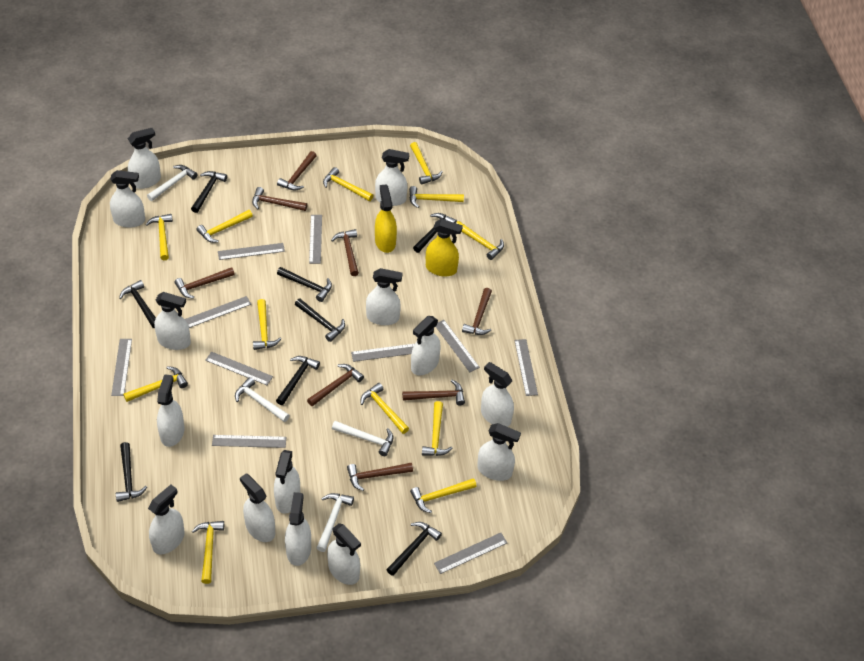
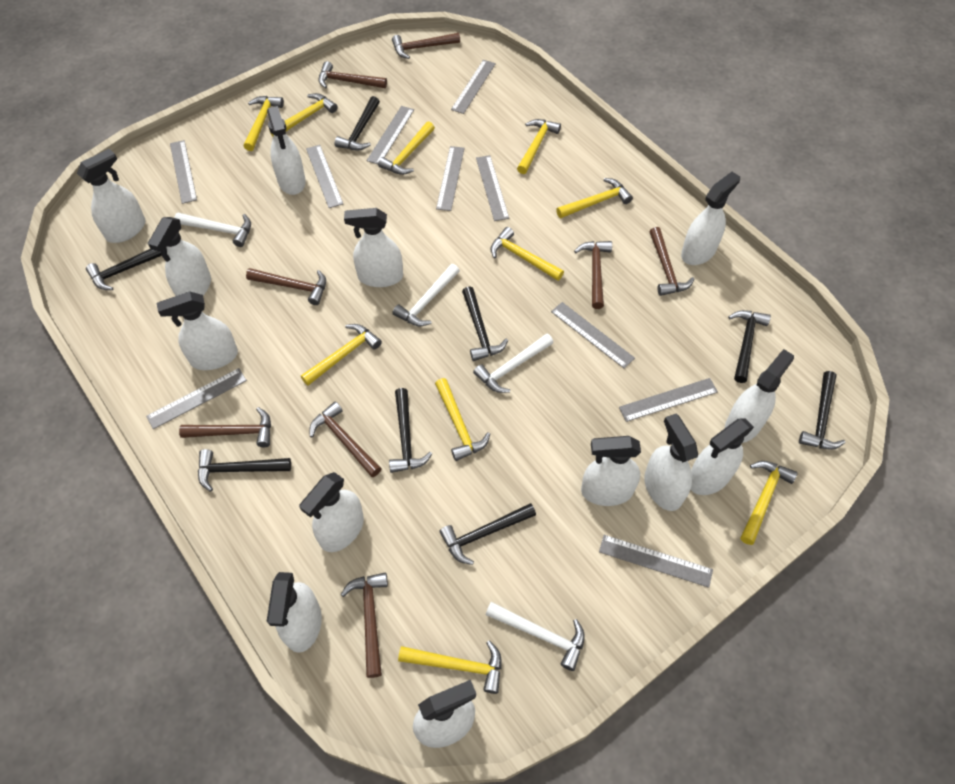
white spray bottle: 14 -> 13
yellow hammer: 12 -> 10
yellow spray bottle: 2 -> 0

